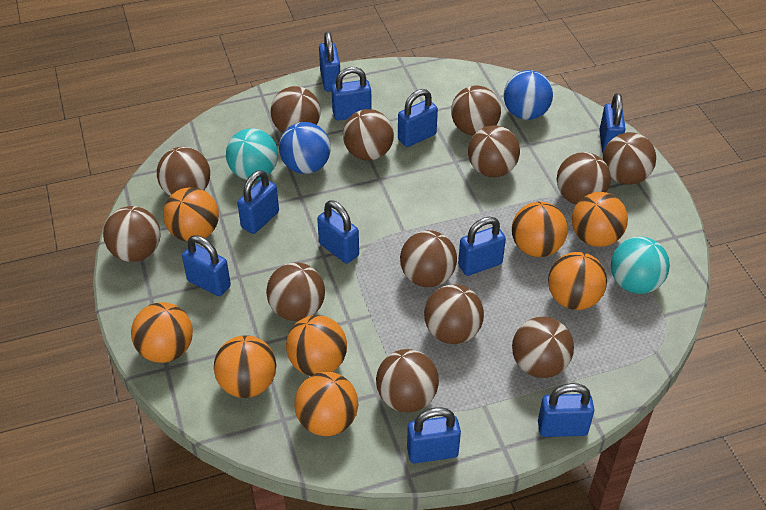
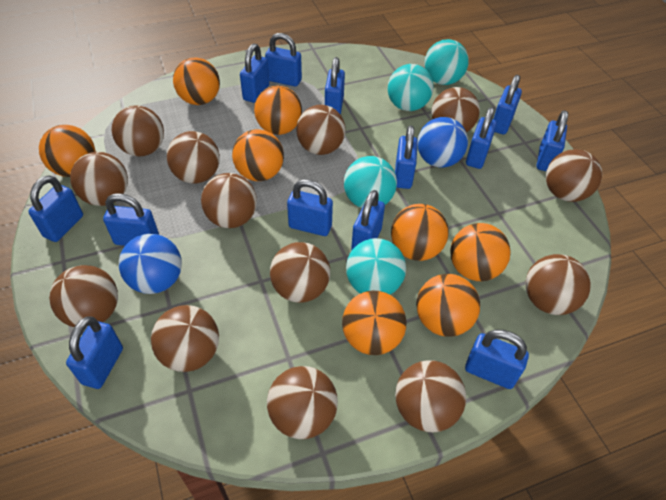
blue padlock: 10 -> 13
turquoise ball: 2 -> 4

